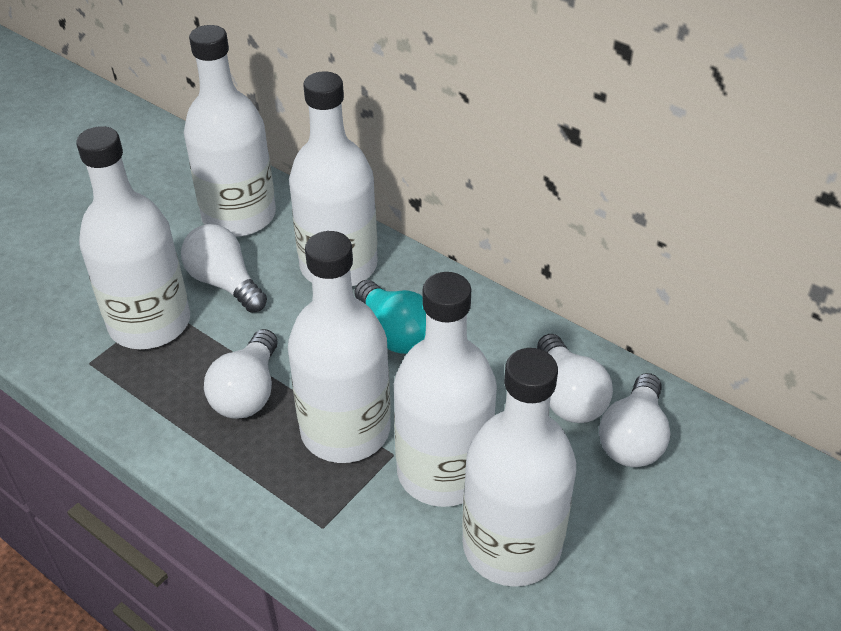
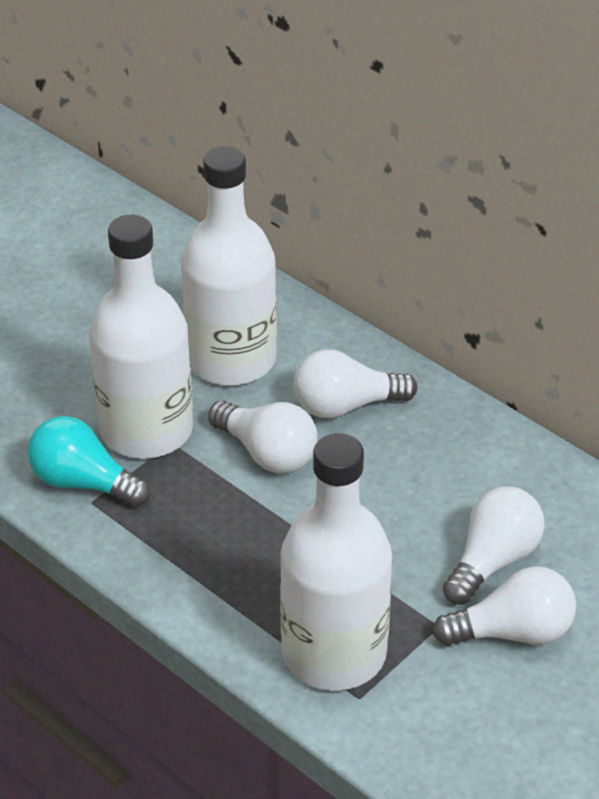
white bottle: 6 -> 3

